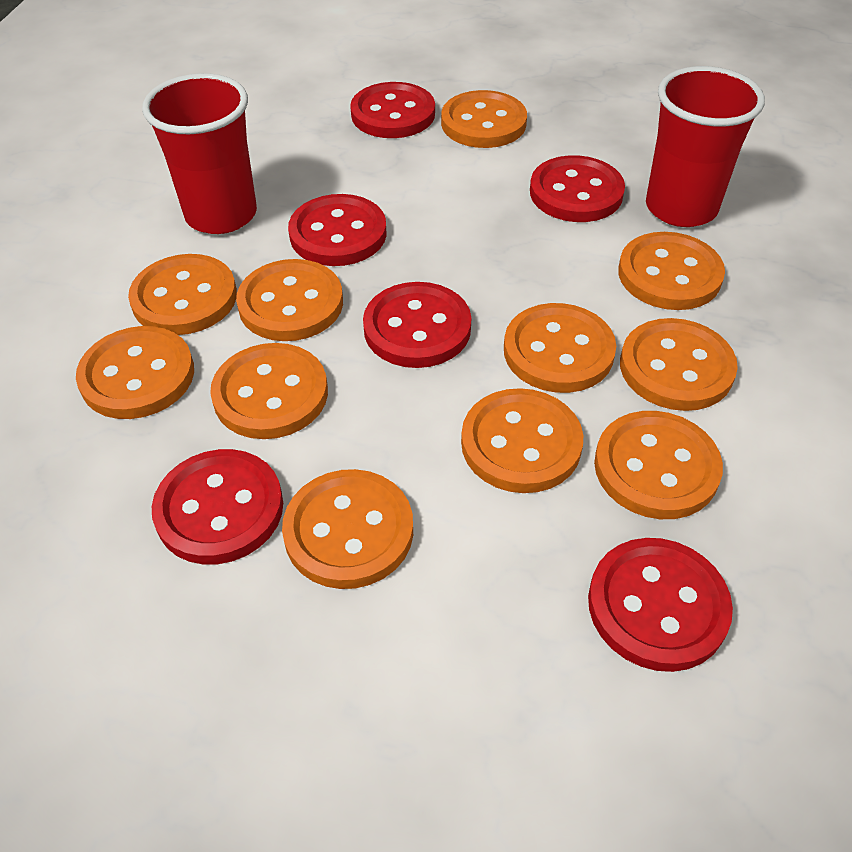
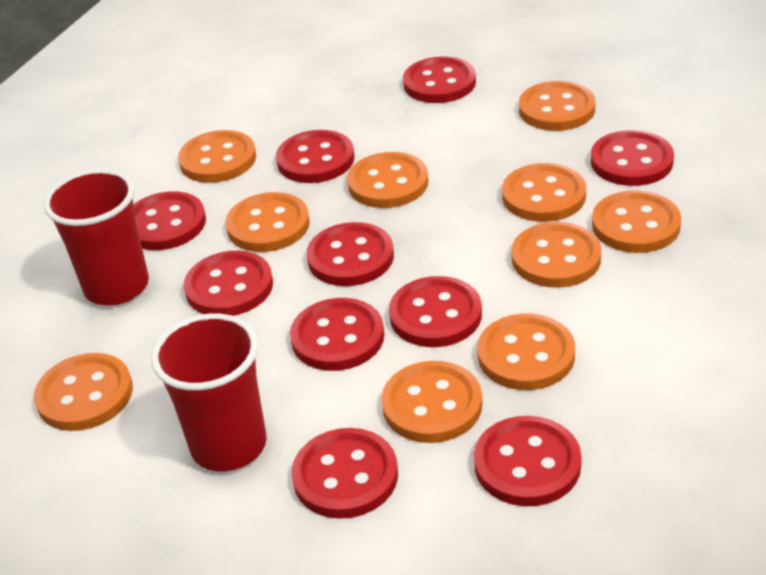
orange button: 11 -> 10
red button: 6 -> 10

